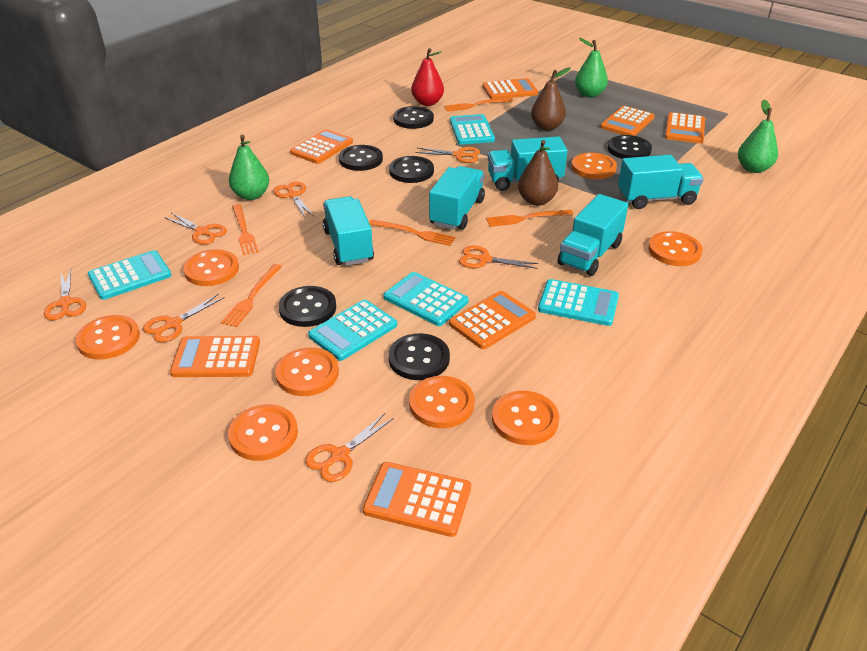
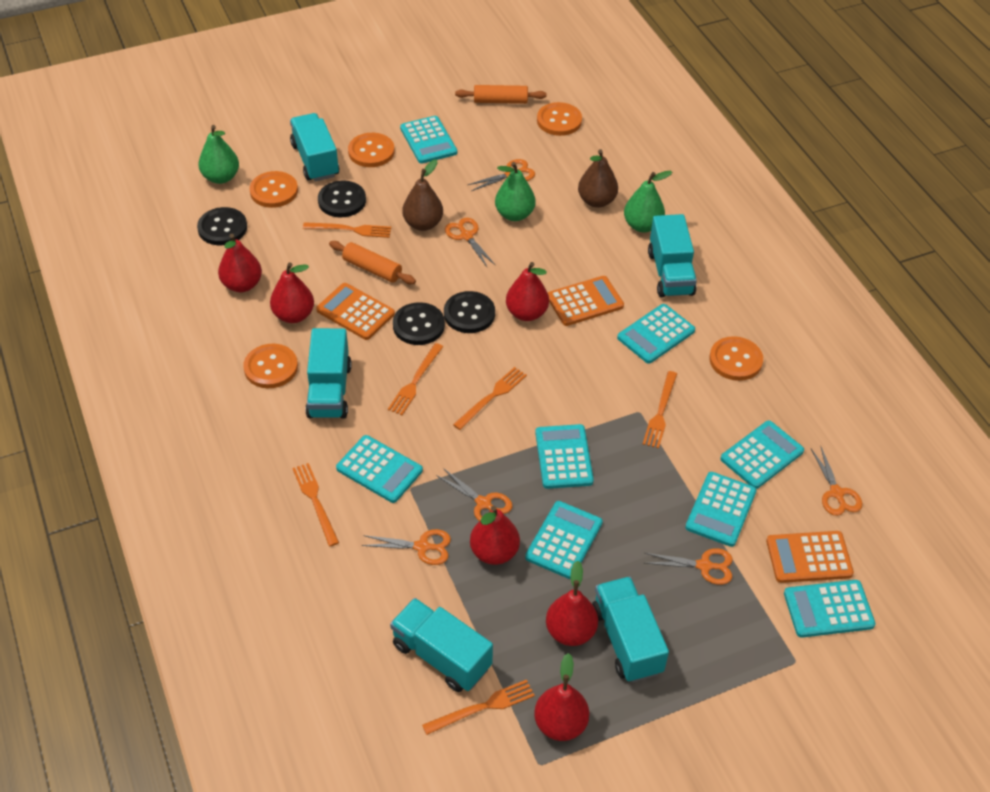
black button: 6 -> 4
orange button: 8 -> 5
orange calculator: 7 -> 3
orange fork: 5 -> 6
orange rolling pin: 0 -> 2
orange scissors: 7 -> 6
red pear: 1 -> 6
turquoise calculator: 5 -> 8

